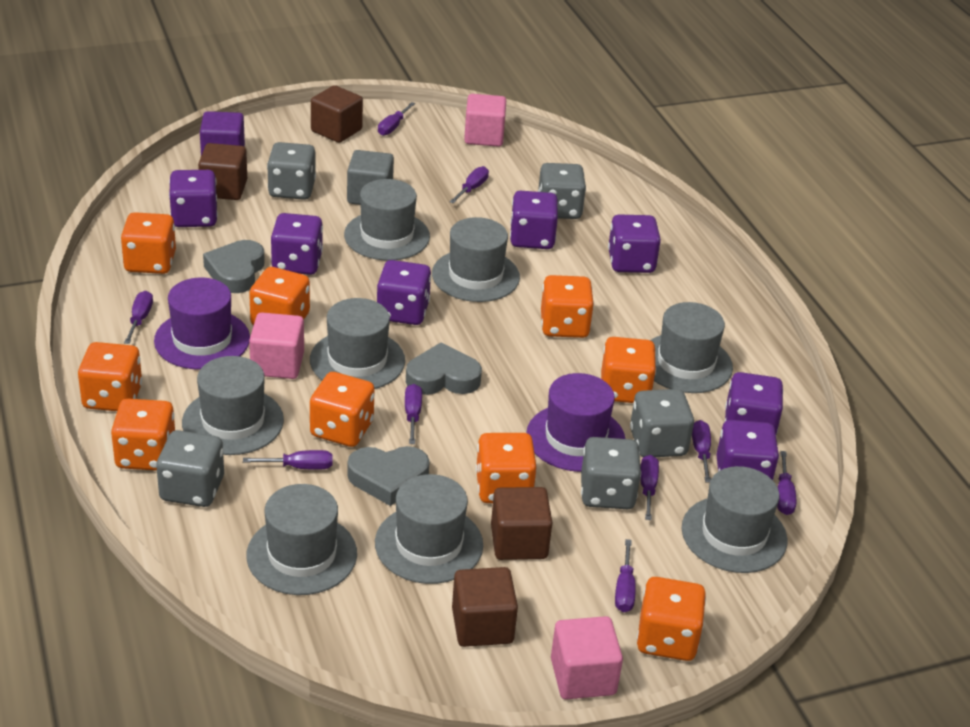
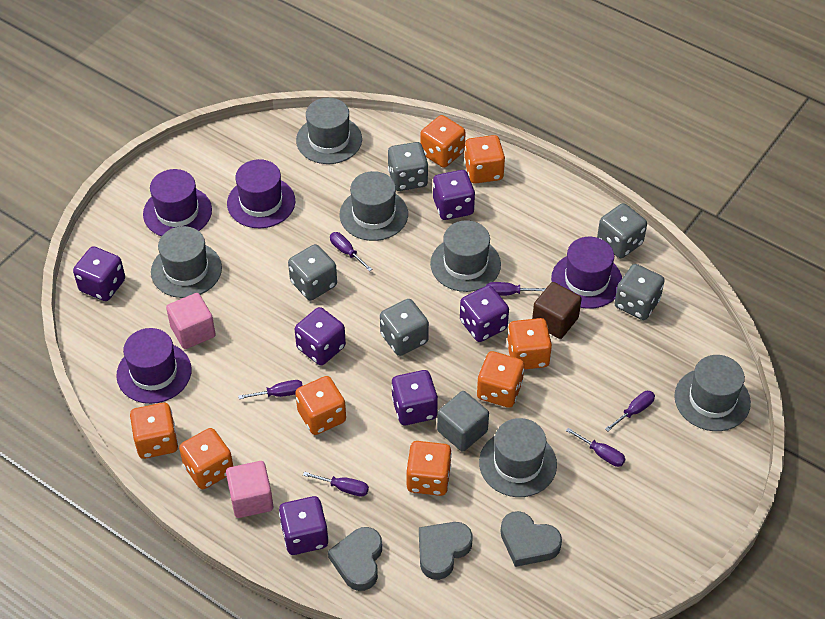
brown cube: 4 -> 1
grey hat: 8 -> 6
orange dice: 9 -> 8
pink cube: 3 -> 2
purple cube: 1 -> 0
purple dice: 7 -> 6
purple hat: 2 -> 4
purple screwdriver: 9 -> 6

